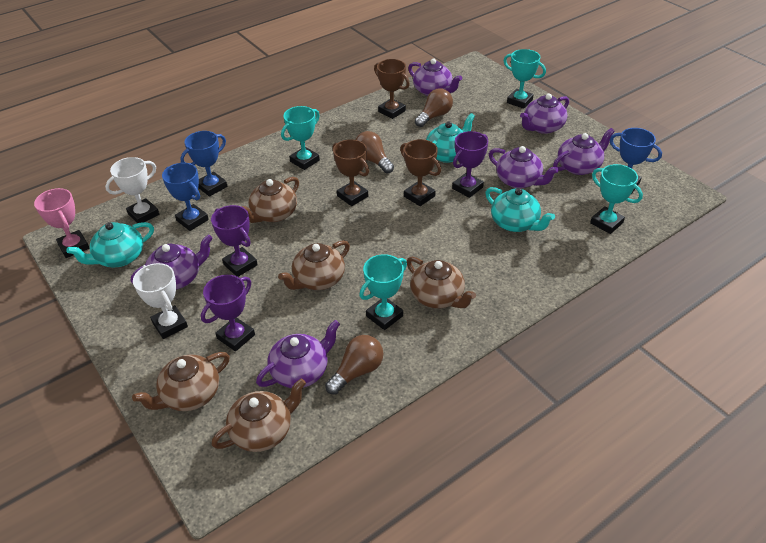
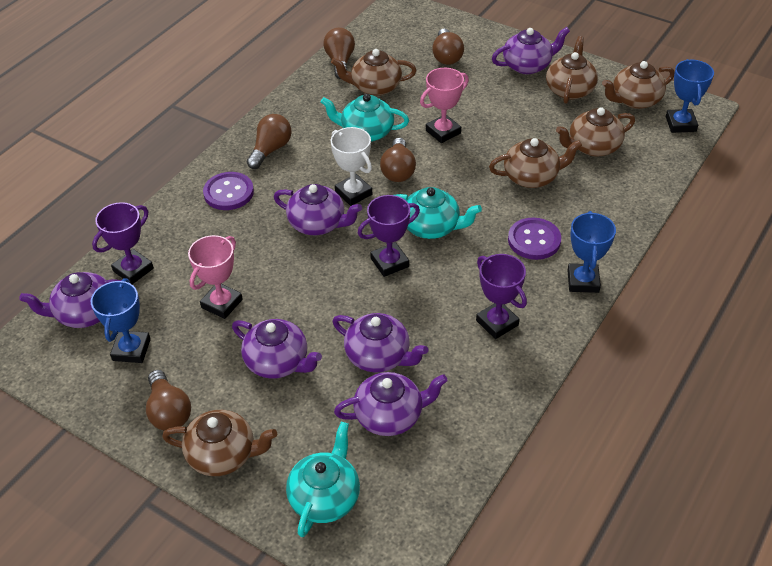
brown light bulb: 3 -> 5
brown teapot: 5 -> 6
brown trophy: 3 -> 0
pink trophy: 1 -> 2
purple button: 0 -> 2
turquoise trophy: 4 -> 0
white trophy: 2 -> 1

